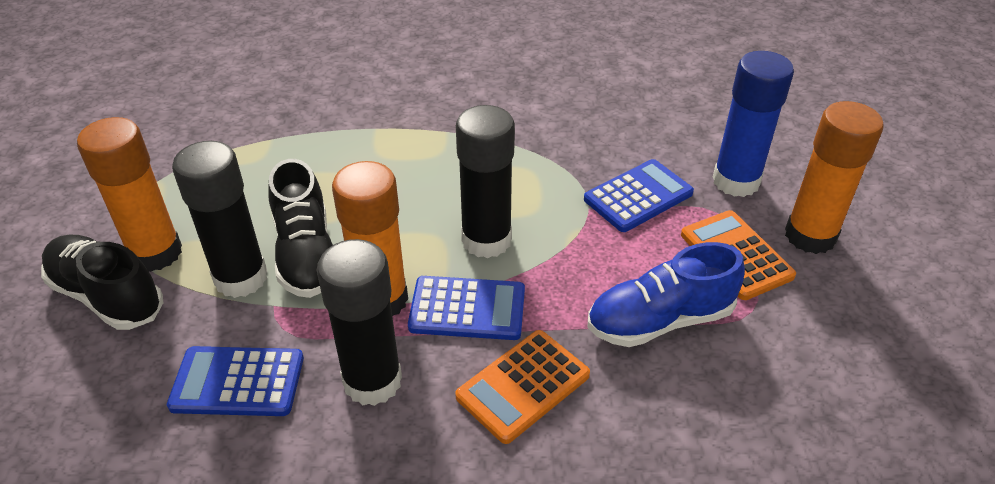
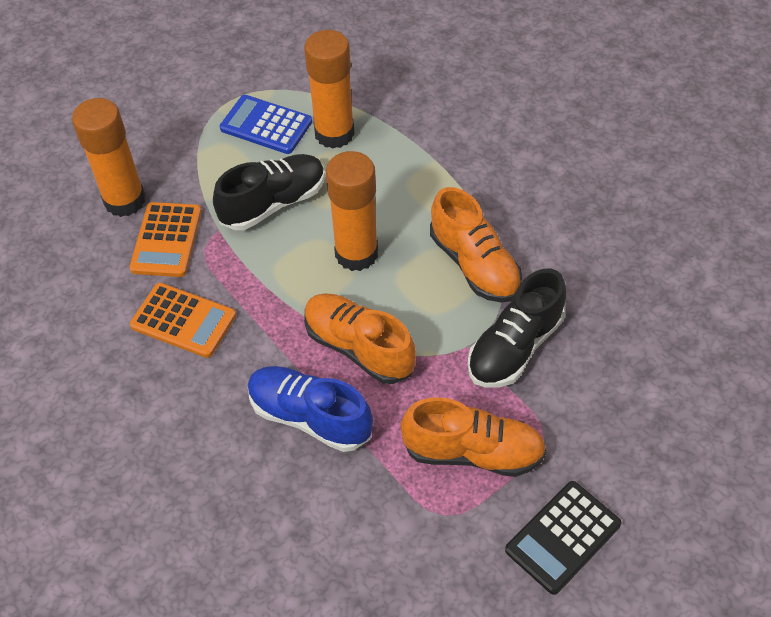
black calculator: 0 -> 1
black glue stick: 3 -> 0
blue calculator: 3 -> 1
blue glue stick: 1 -> 0
orange shoe: 0 -> 3

